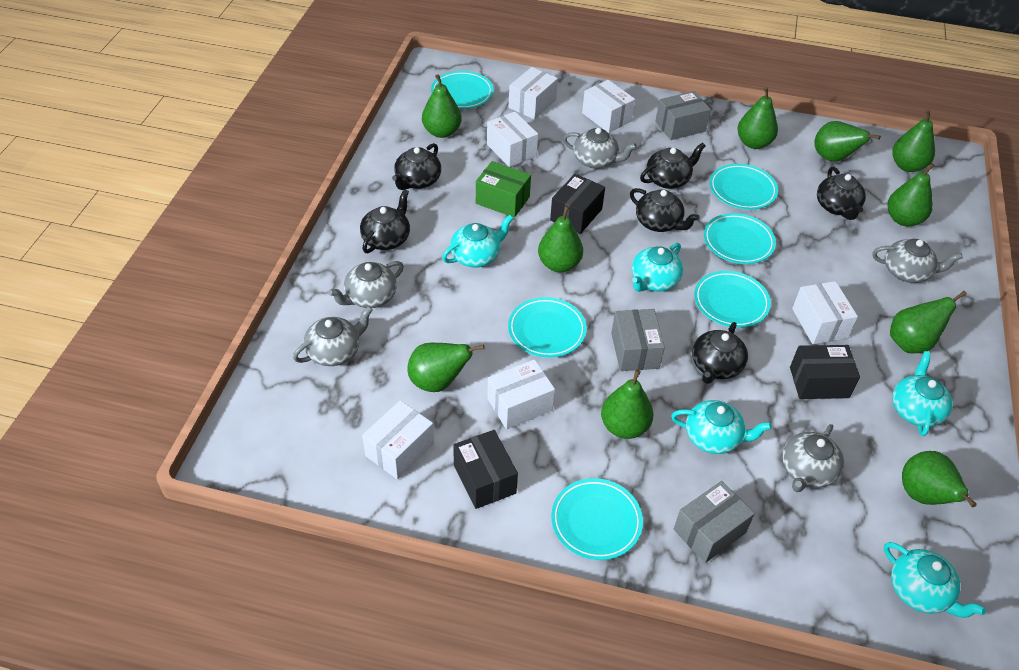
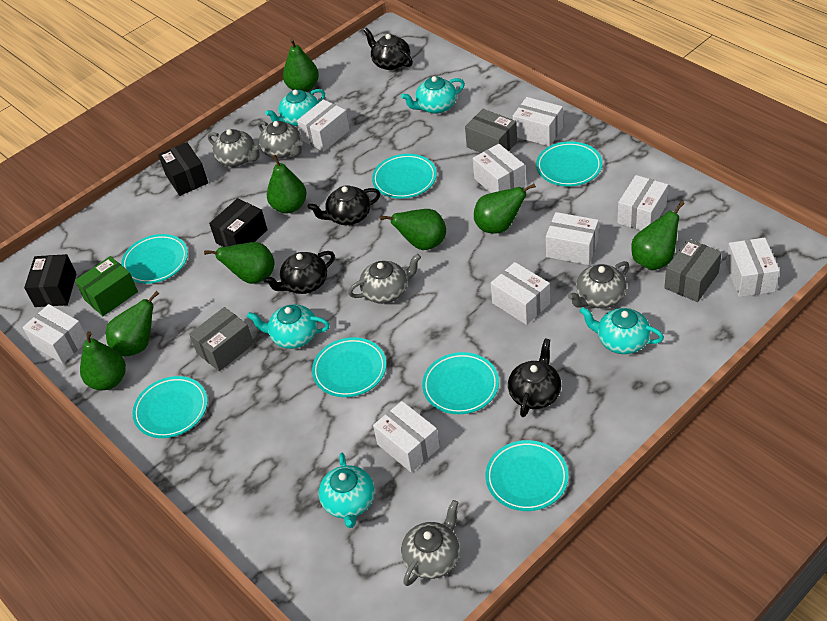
black teapot: 6 -> 4
green pear: 10 -> 8
turquoise plate: 6 -> 7
white box: 6 -> 9

